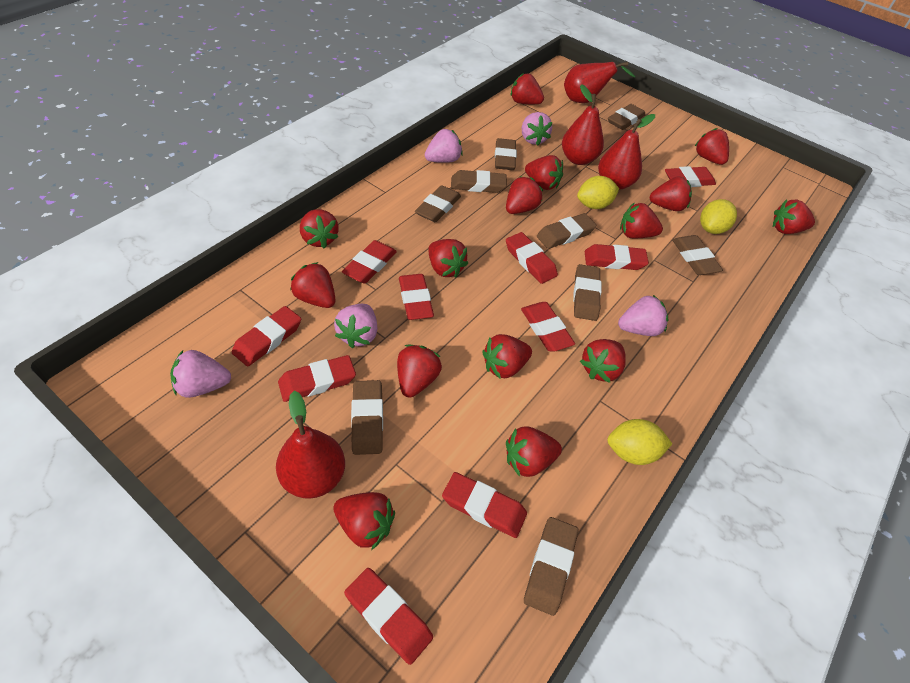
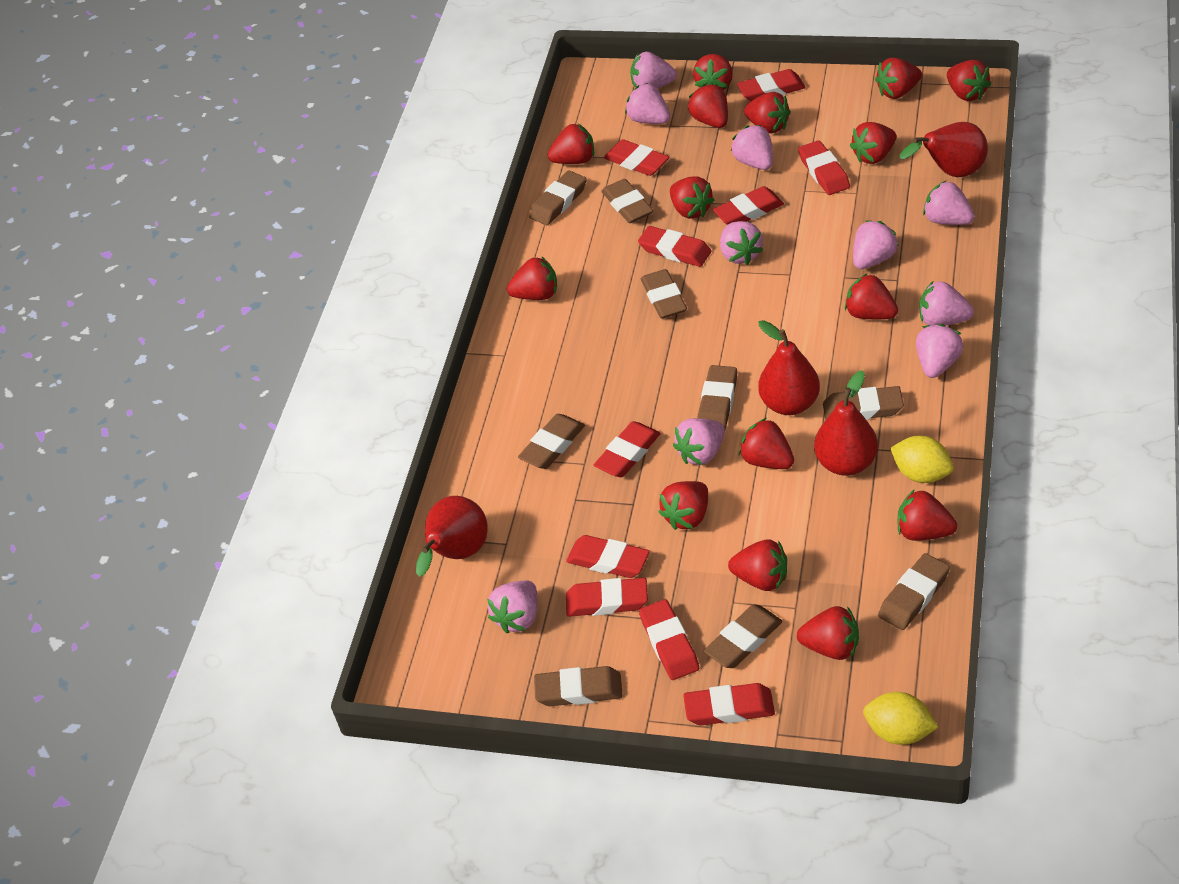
pink strawberry: 5 -> 10
yellow lemon: 3 -> 2

